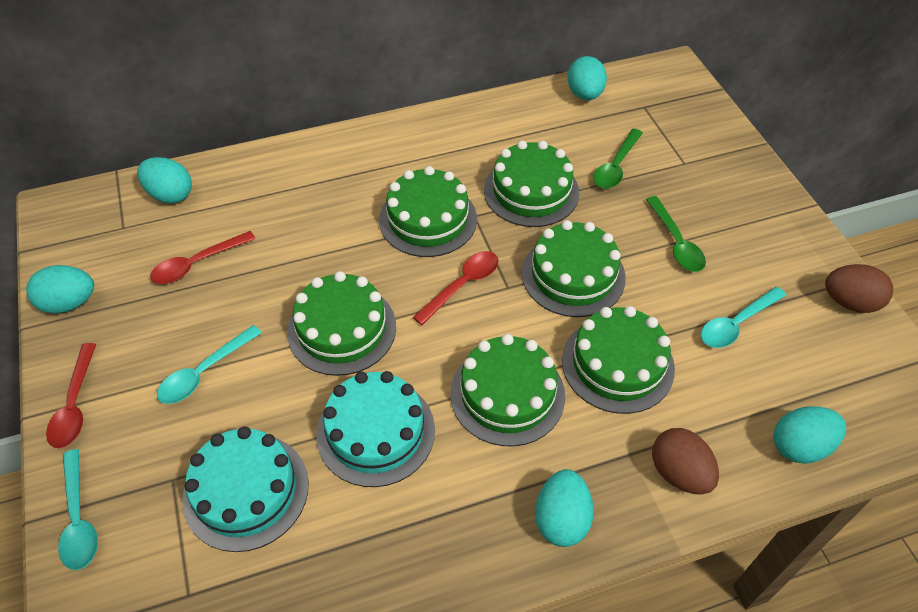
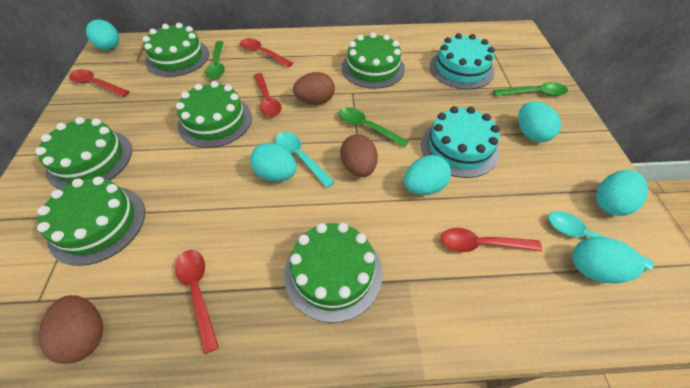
brown egg: 2 -> 3
green spoon: 2 -> 3
red spoon: 3 -> 5
turquoise egg: 5 -> 6
turquoise spoon: 3 -> 2

